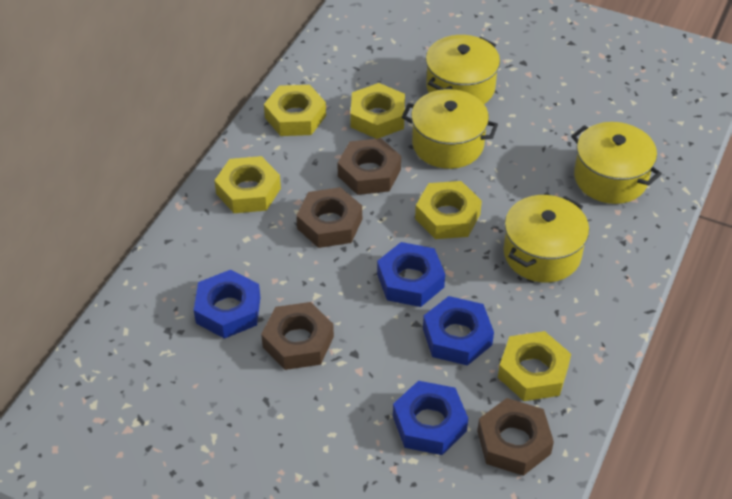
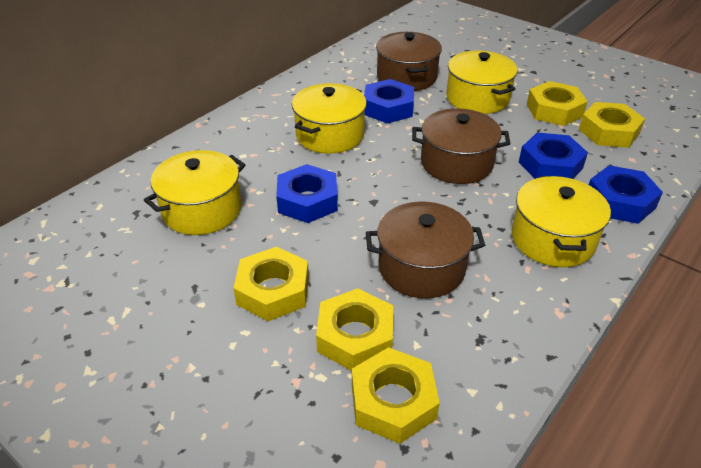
brown nut: 4 -> 0
brown pot: 0 -> 3

